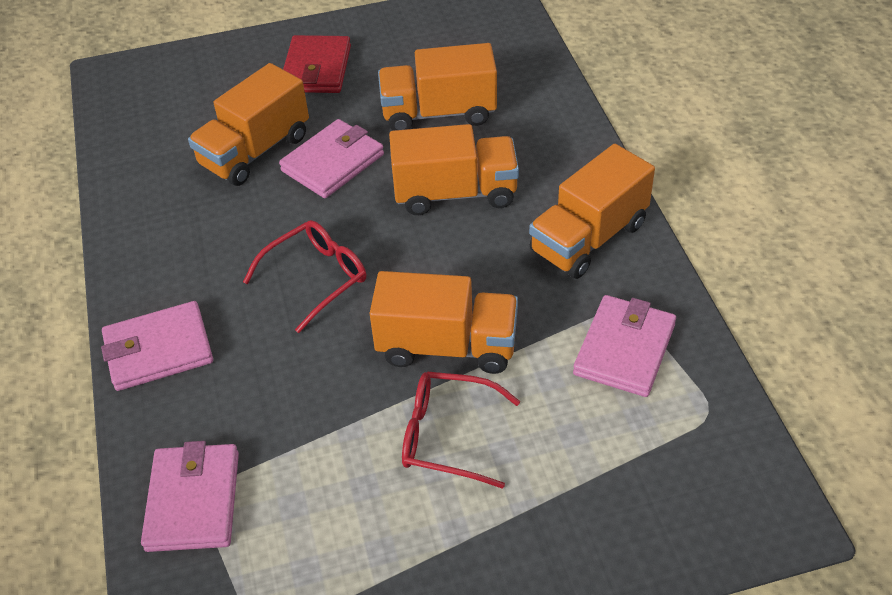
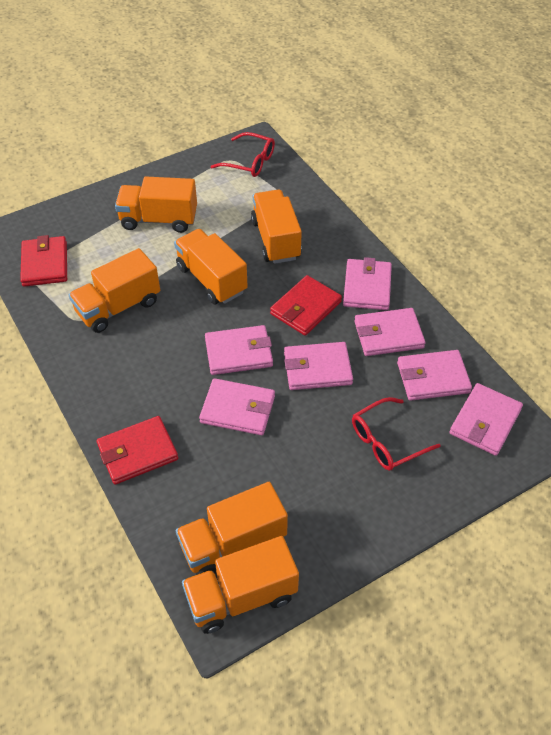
orange truck: 5 -> 6
pink wallet: 4 -> 7
red wallet: 1 -> 3

